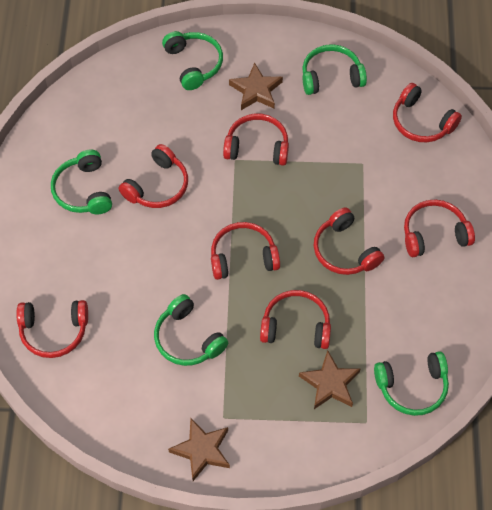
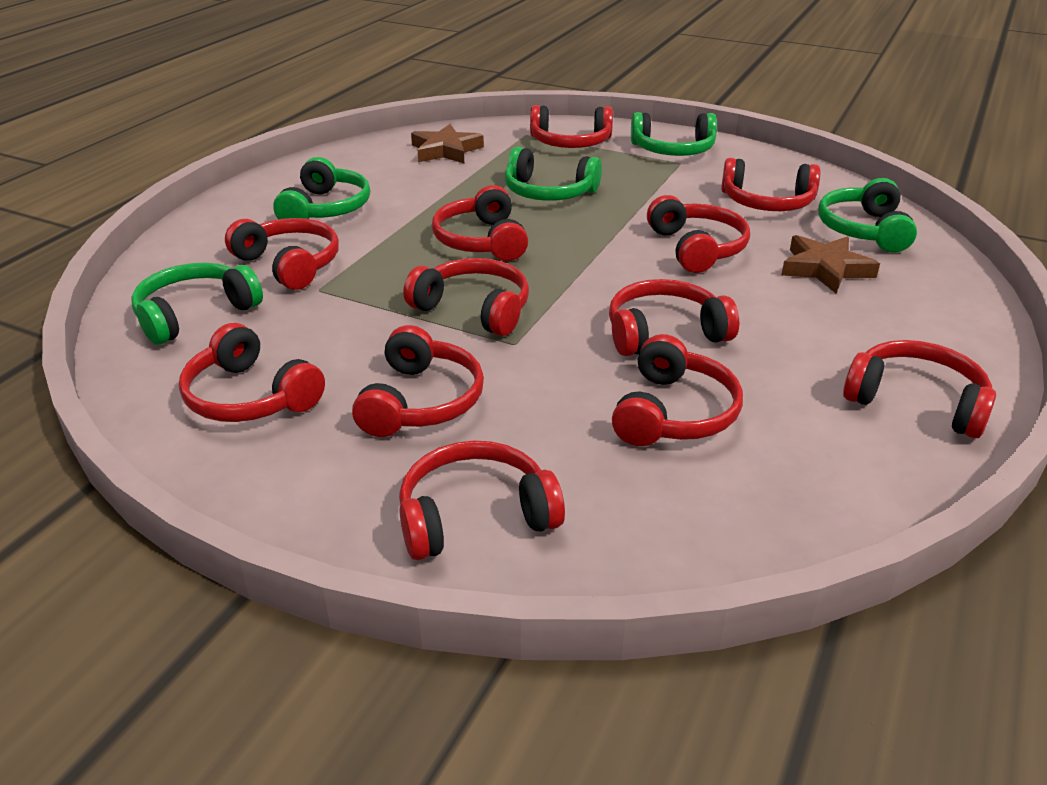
brown star: 3 -> 2
red headphones: 8 -> 12

